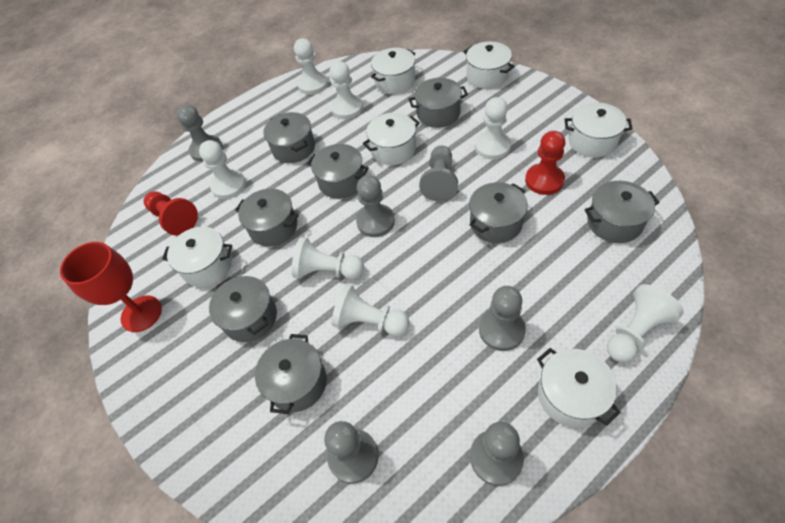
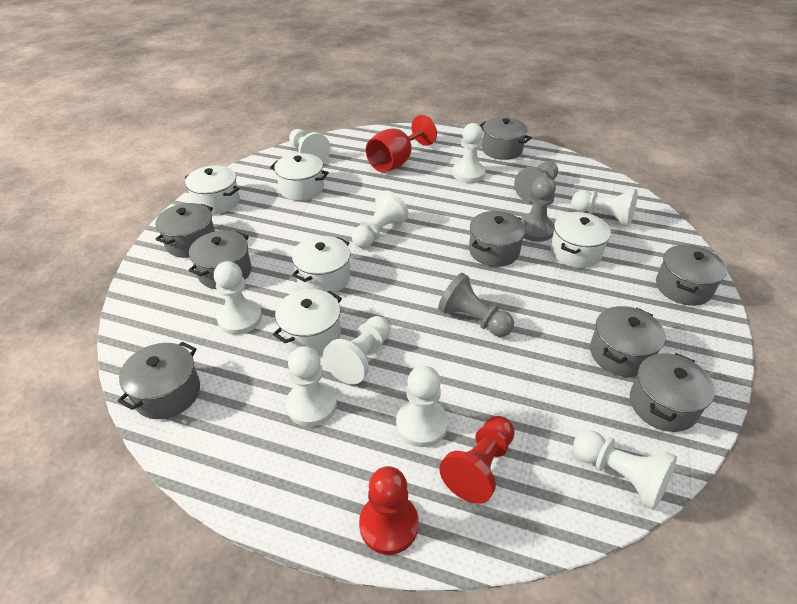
grey pawn: 6 -> 3
white pawn: 7 -> 9
white pot: 6 -> 5

